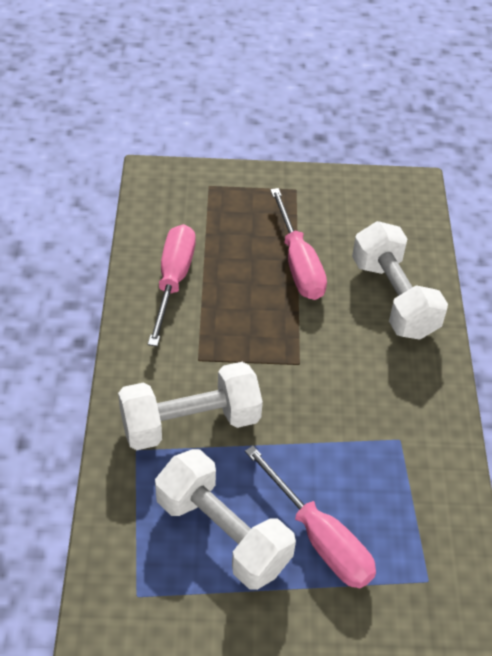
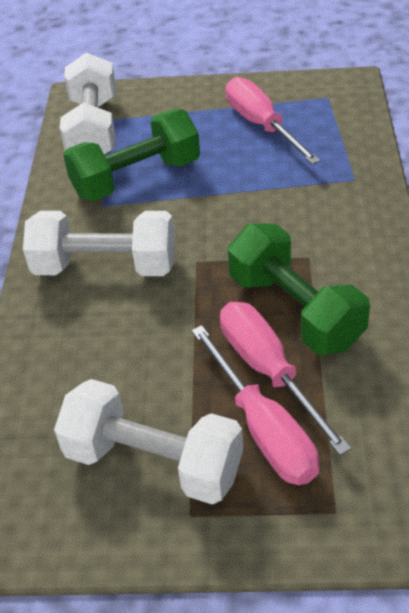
green dumbbell: 0 -> 2

